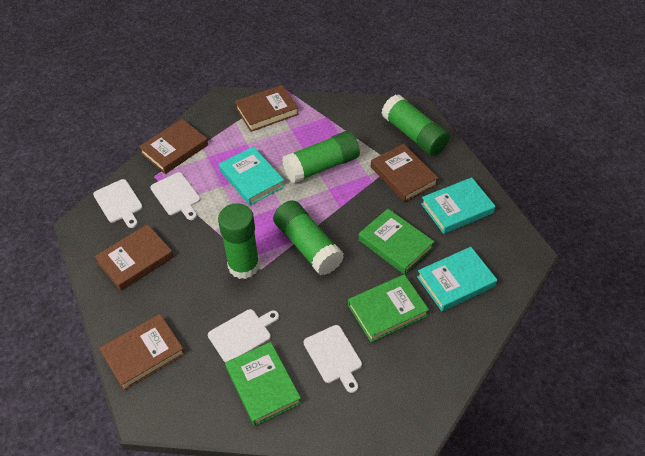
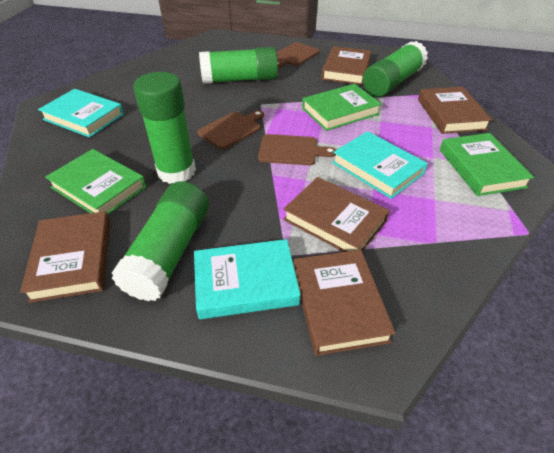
brown cutting board: 0 -> 3
white cutting board: 4 -> 0

